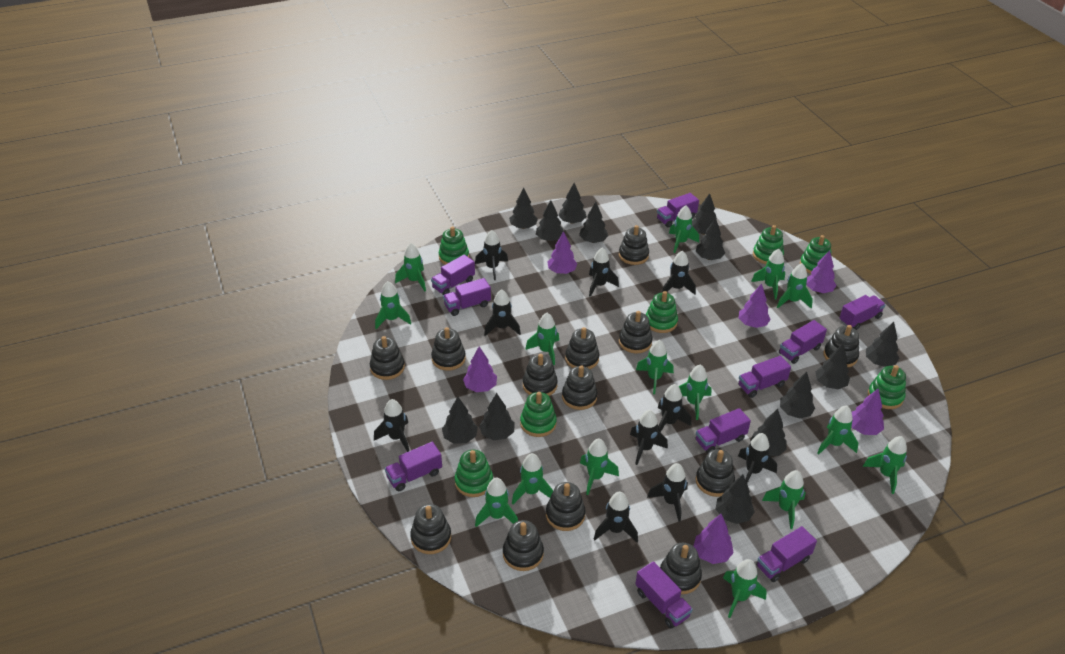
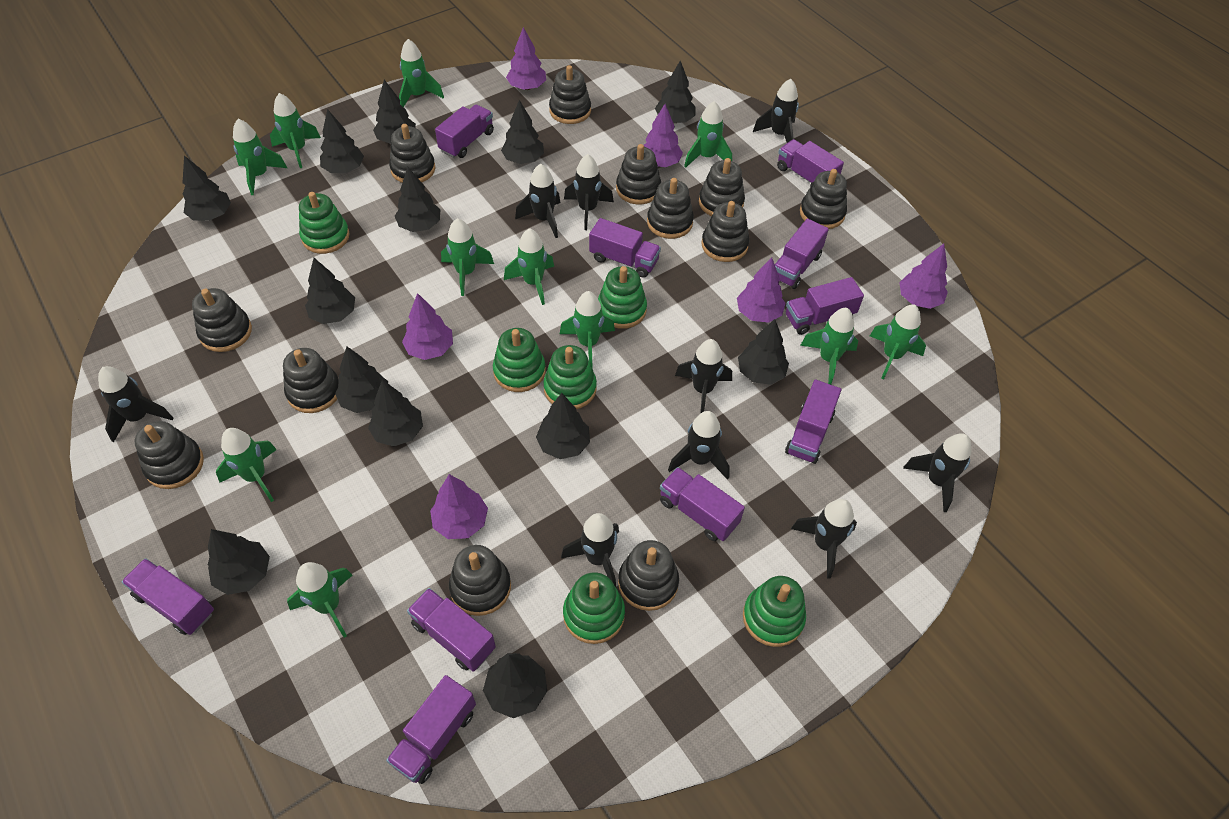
black rocket: 10 -> 9
black stacking toy: 13 -> 12
green rocket: 15 -> 11
green stacking toy: 7 -> 6

